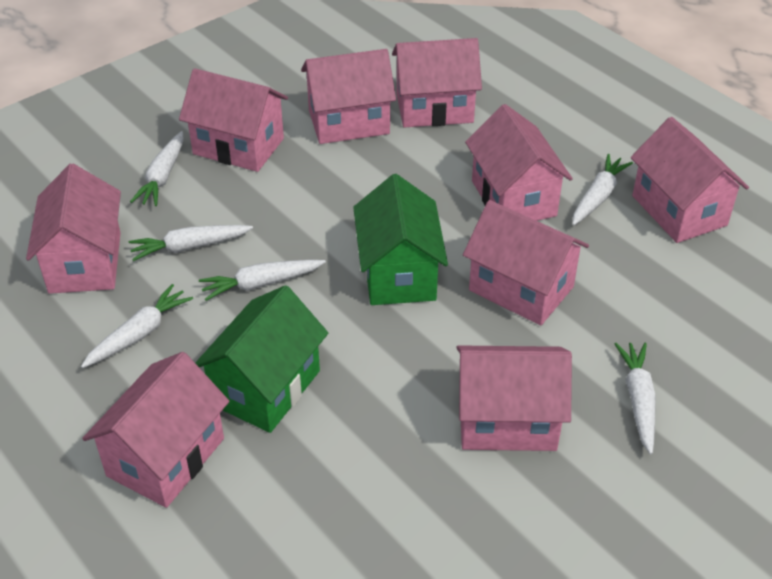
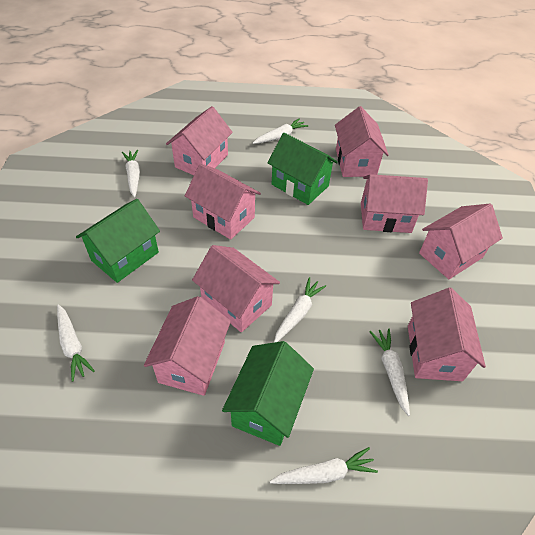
green house: 2 -> 3
pink house: 9 -> 8

